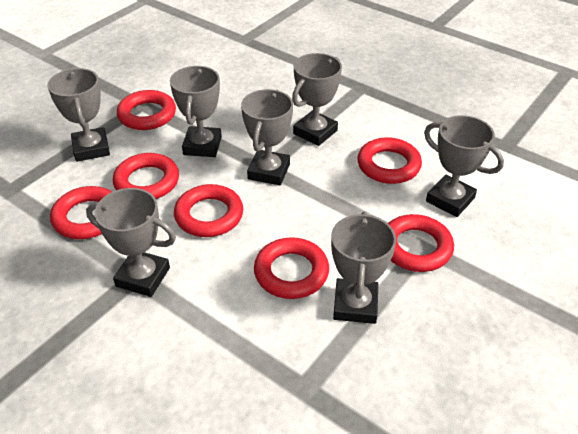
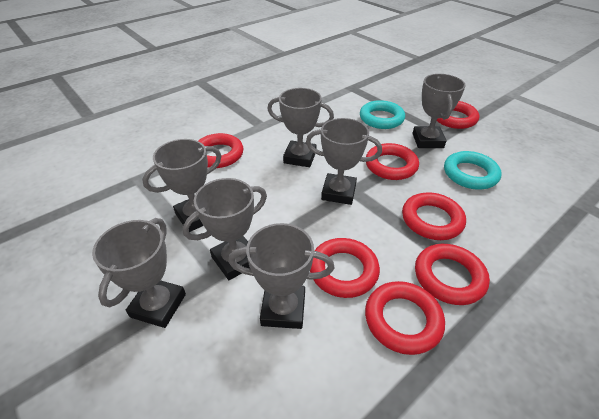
turquoise ring: 0 -> 2

